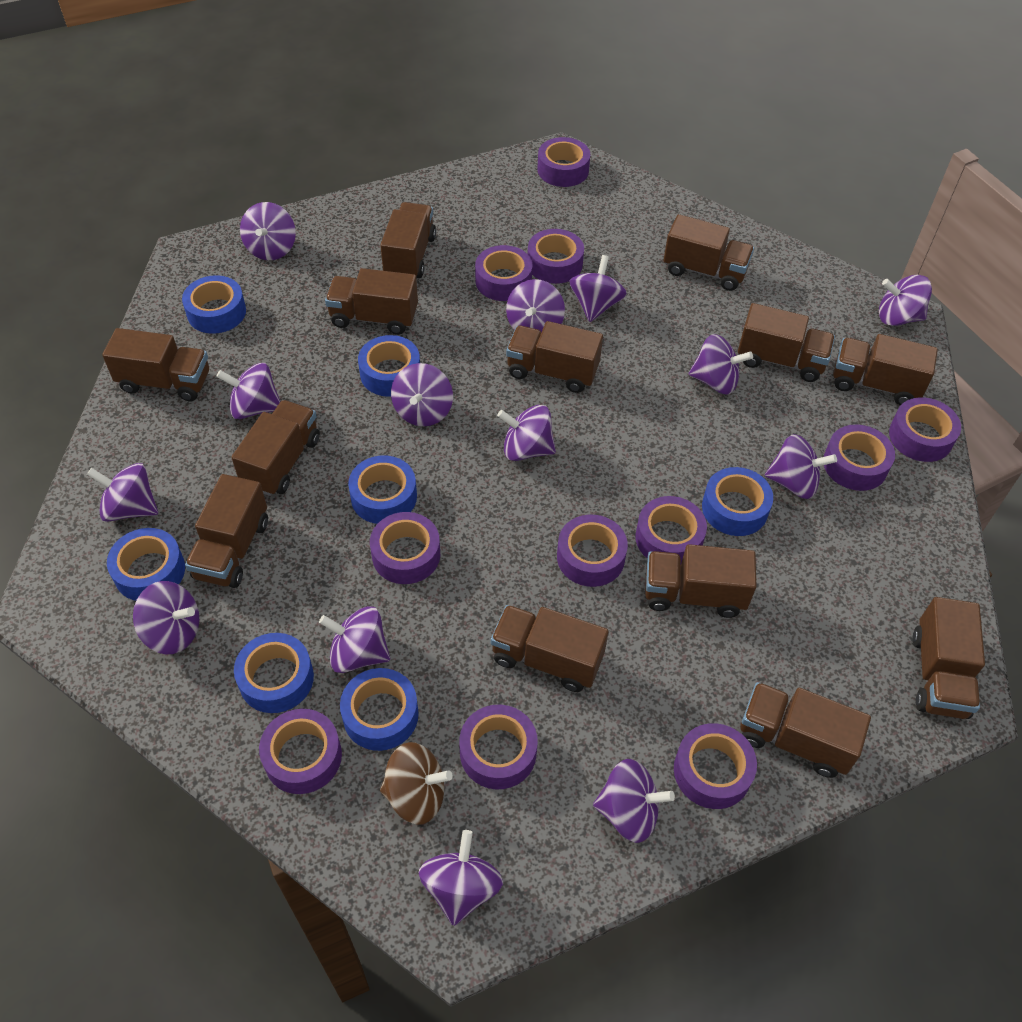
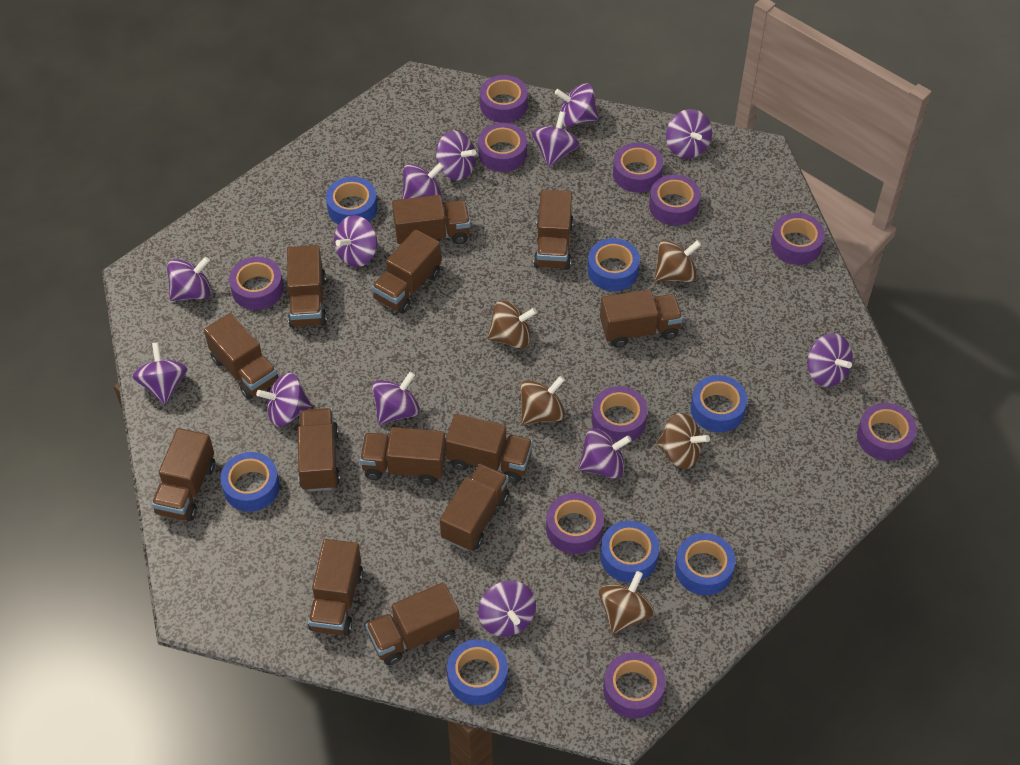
brown spinning top: 1 -> 5
purple spinning top: 14 -> 13
purple tape: 11 -> 10

